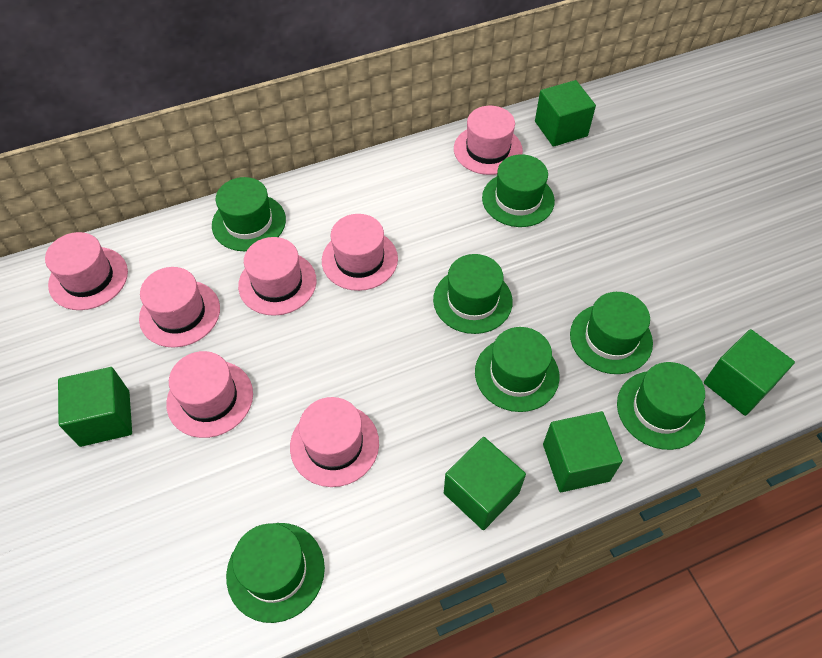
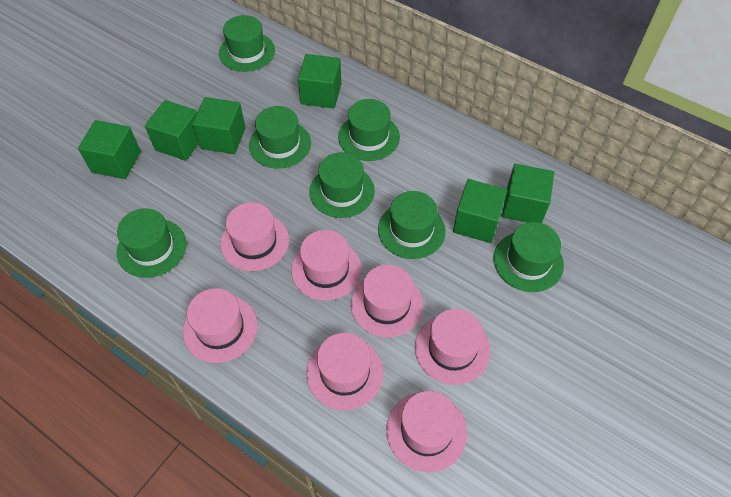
green cube: 5 -> 6

